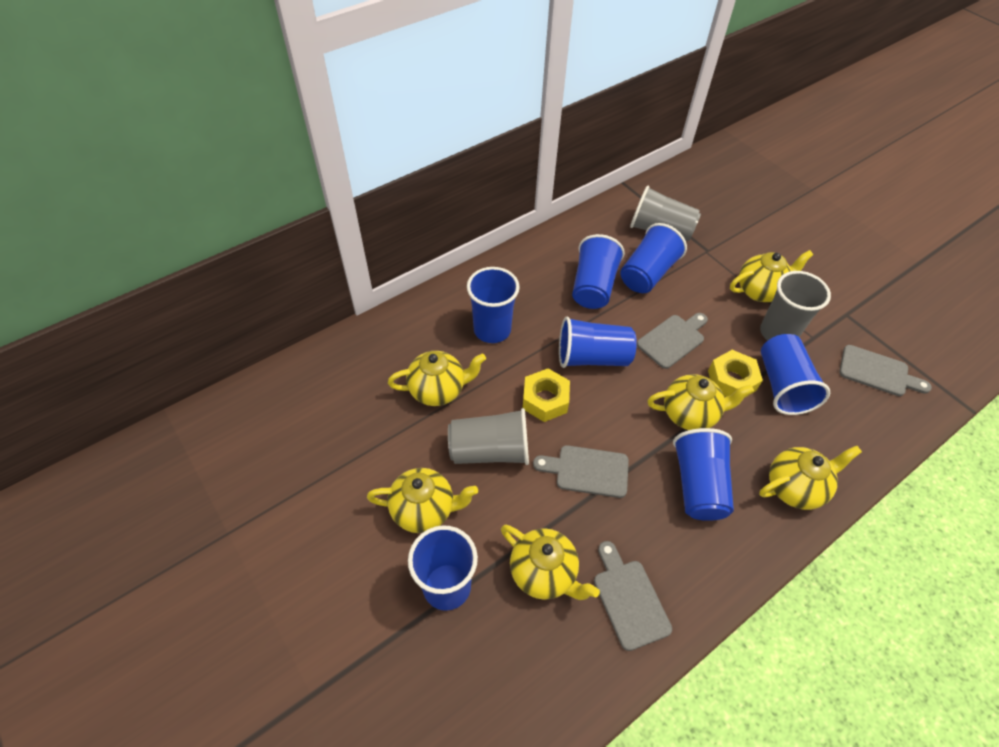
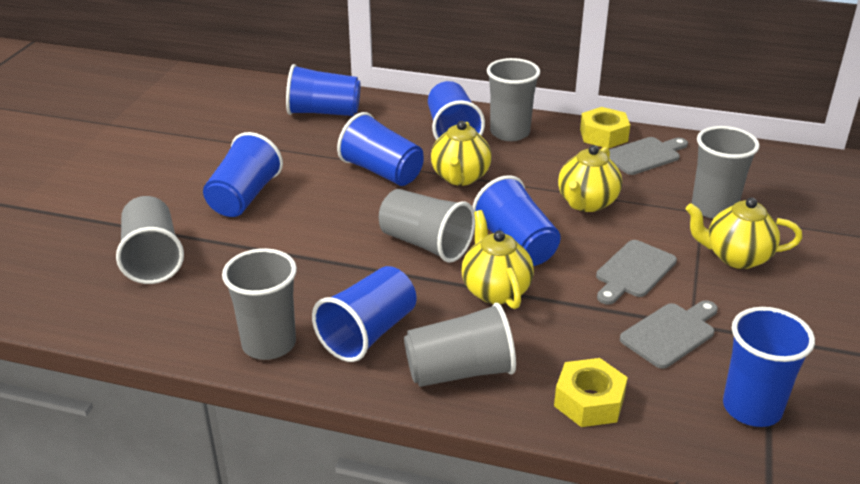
grey cup: 3 -> 6
grey cutting board: 4 -> 3
yellow teapot: 6 -> 4

